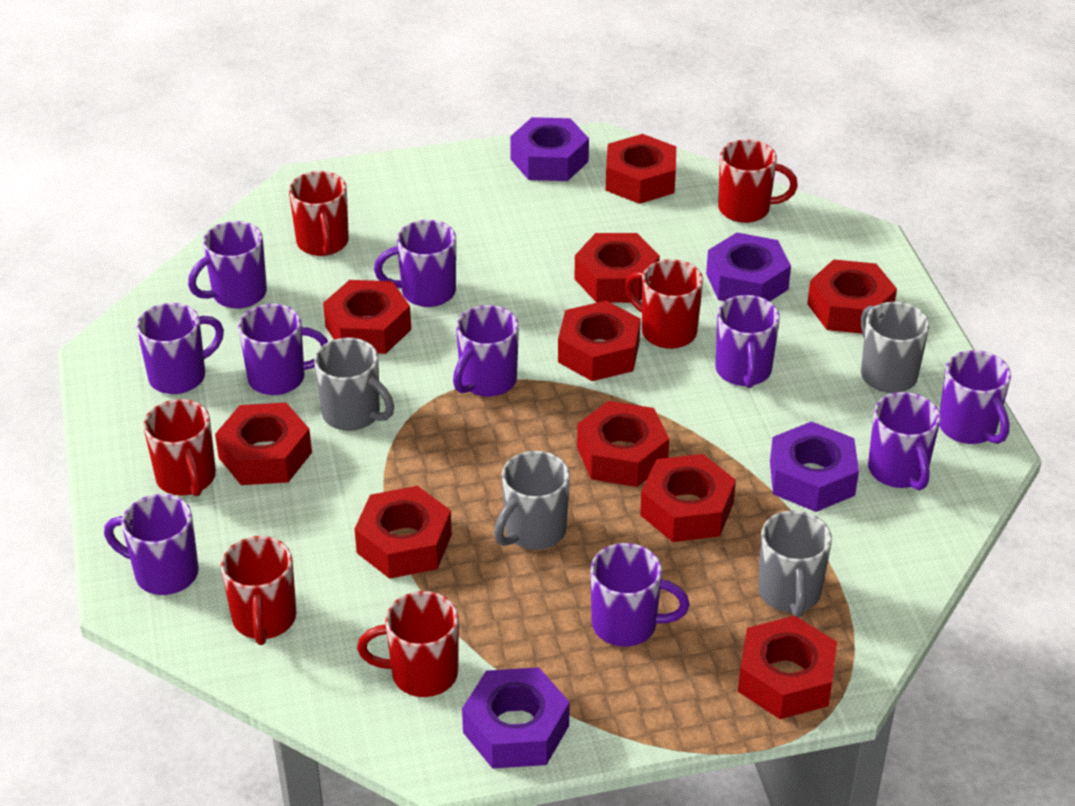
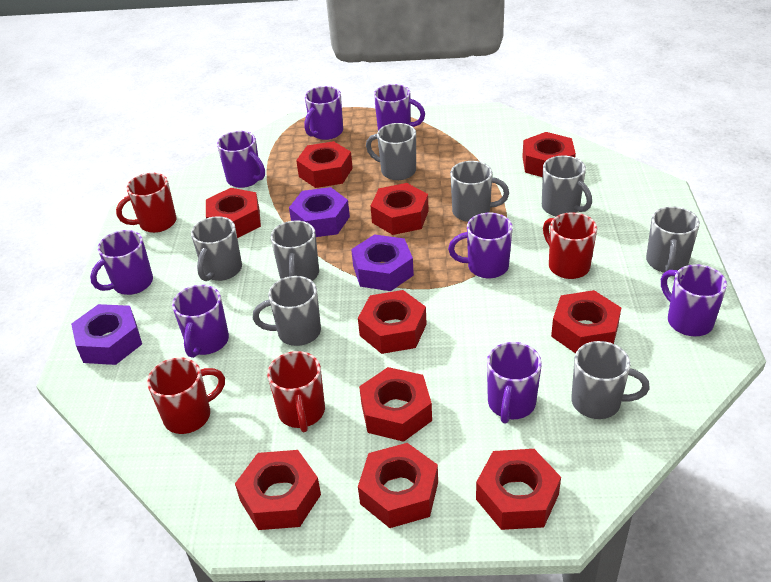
grey mug: 4 -> 8
purple mug: 10 -> 8
purple nut: 4 -> 3
red mug: 6 -> 4

